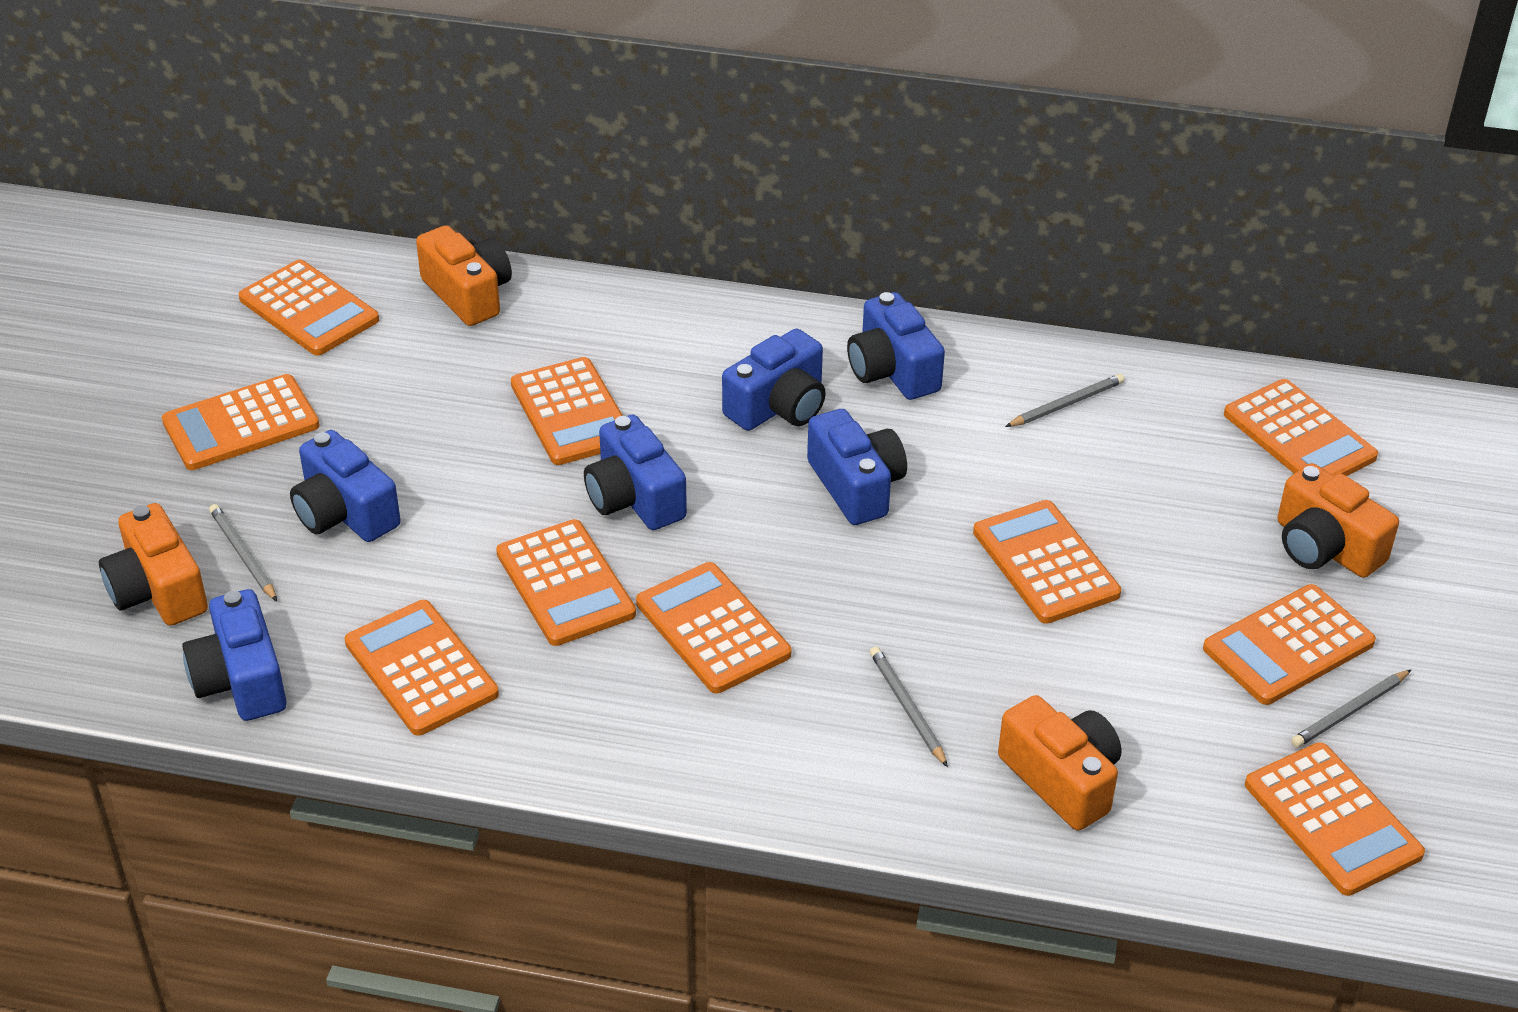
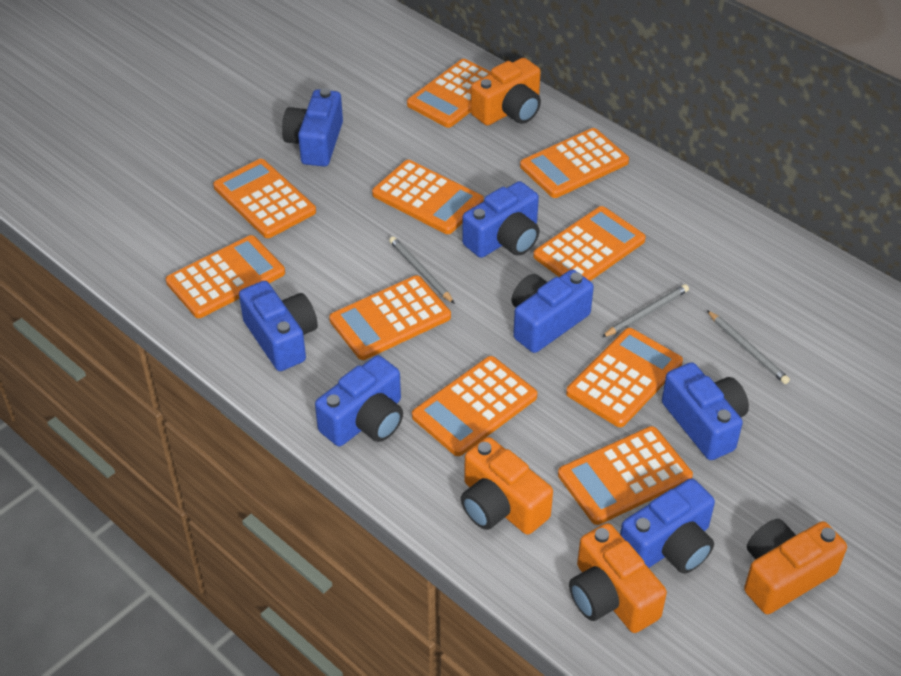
blue camera: 6 -> 7
grey pencil: 4 -> 3

